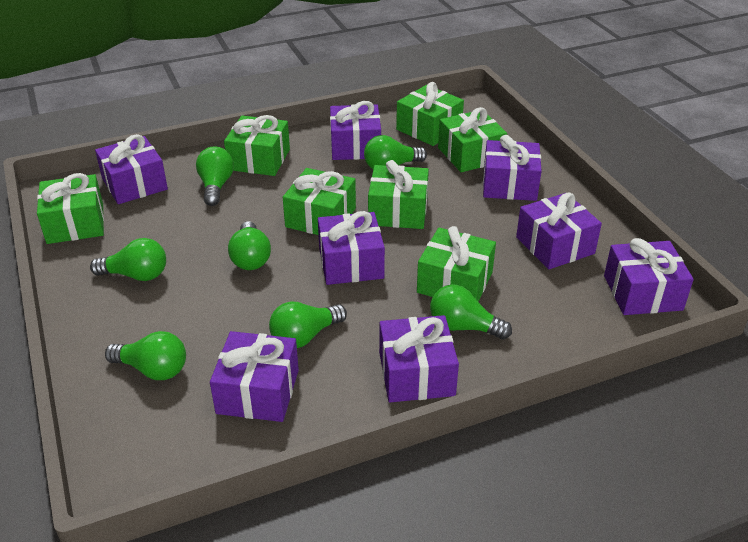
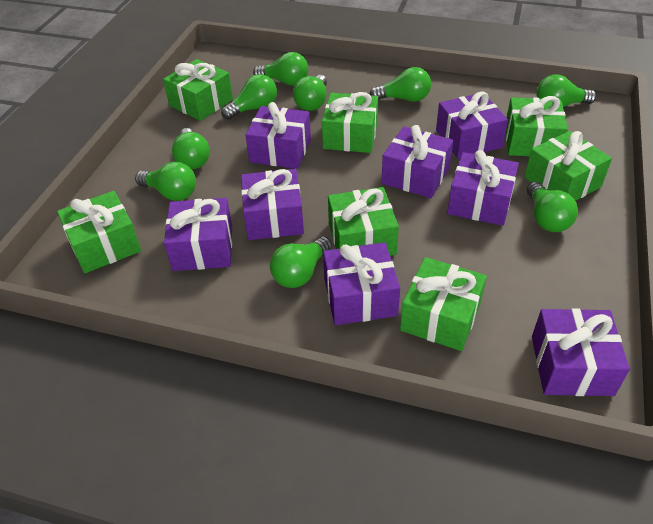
green light bulb: 7 -> 9

